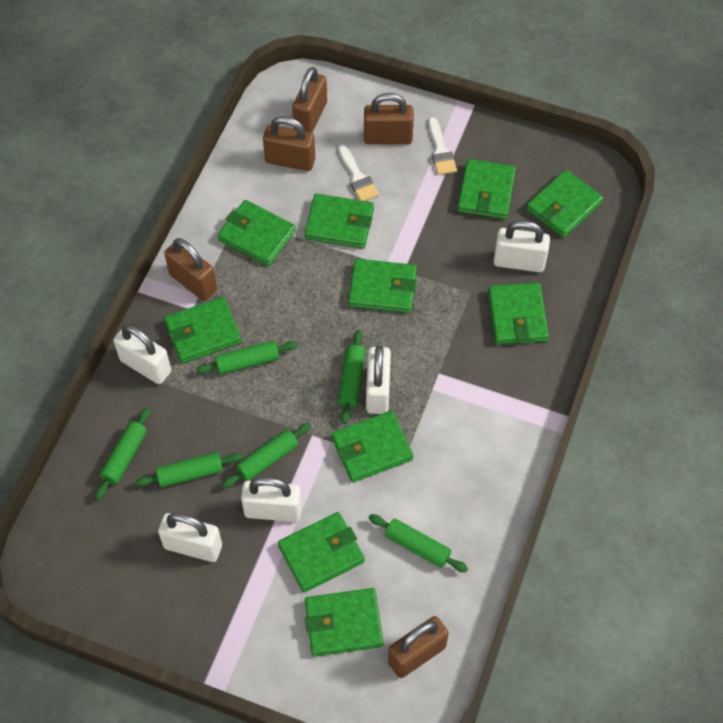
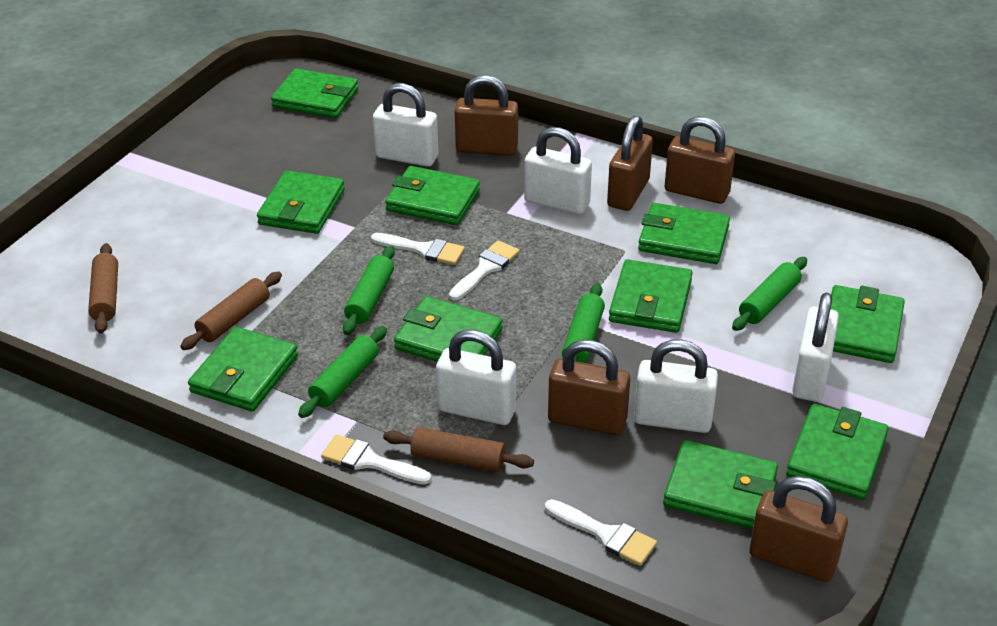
brown rolling pin: 0 -> 3
green rolling pin: 6 -> 4
white brush: 2 -> 4

